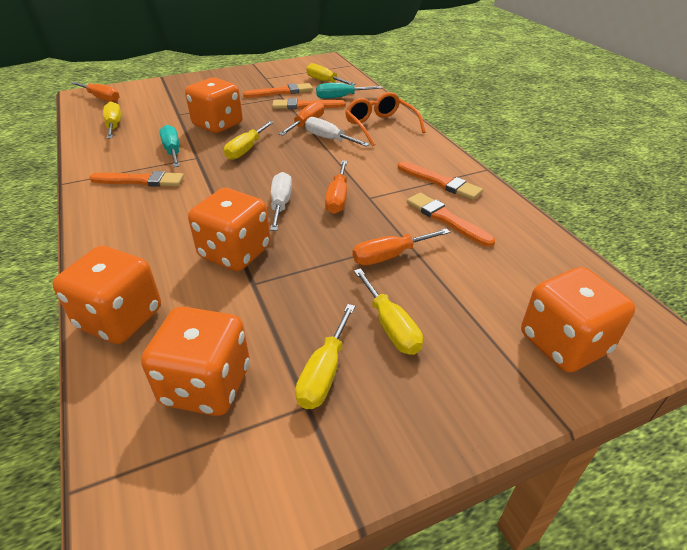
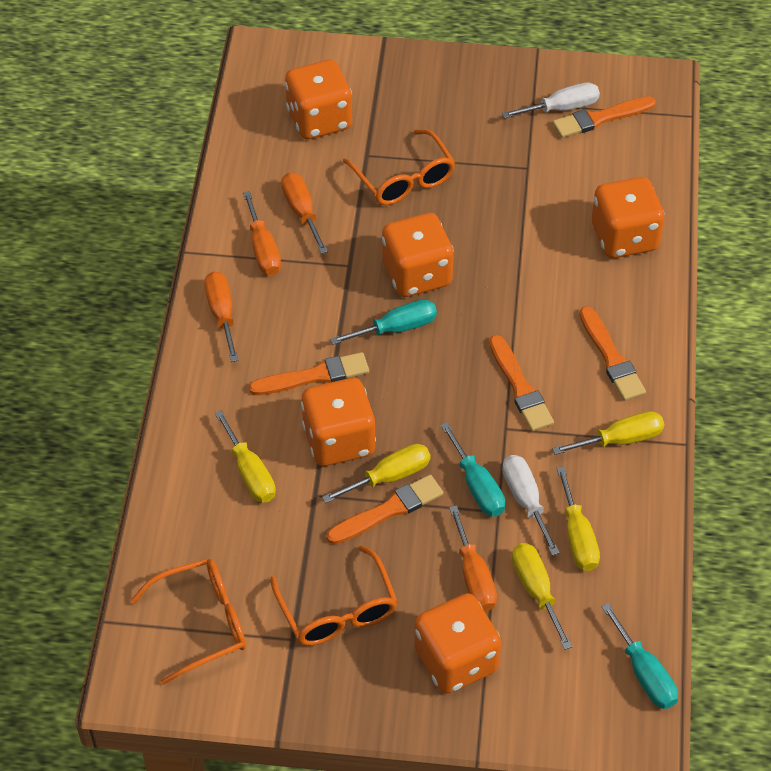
orange glasses: 1 -> 3
turquoise screwdriver: 2 -> 3

